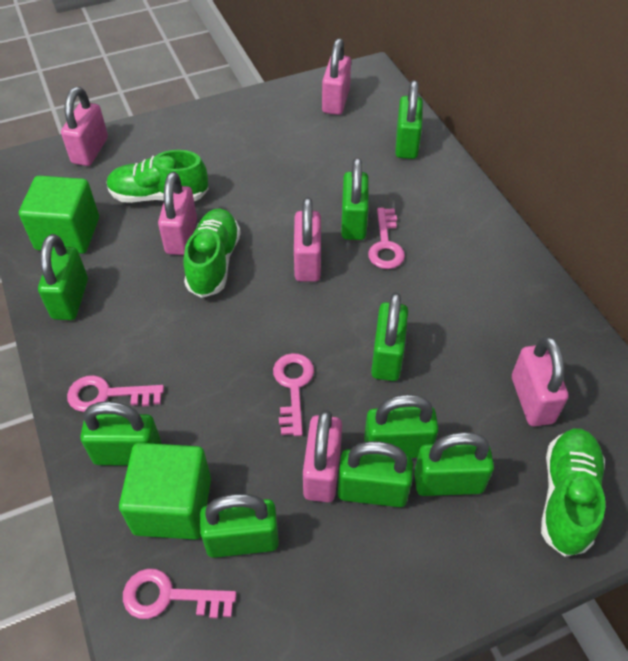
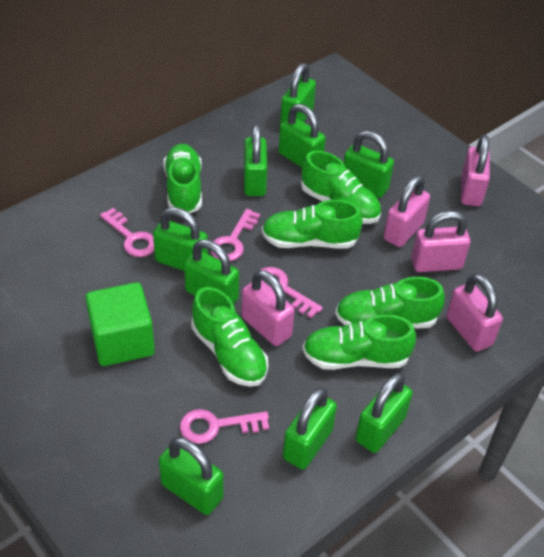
green cube: 2 -> 1
green shoe: 3 -> 6
pink padlock: 6 -> 5

